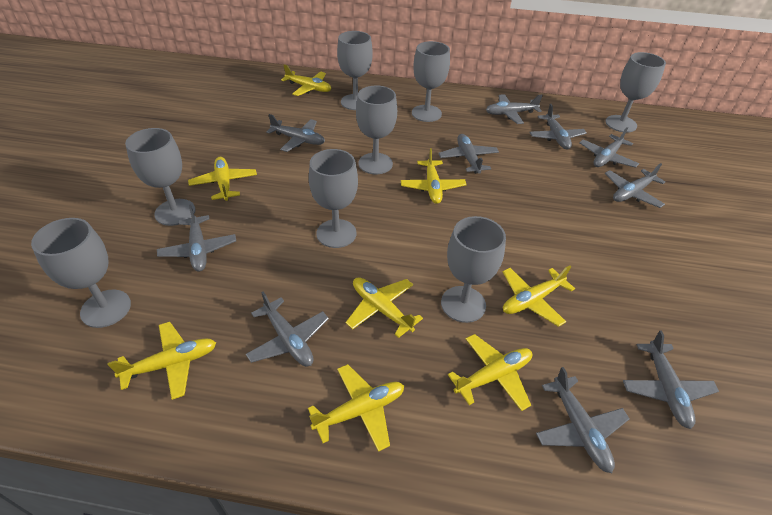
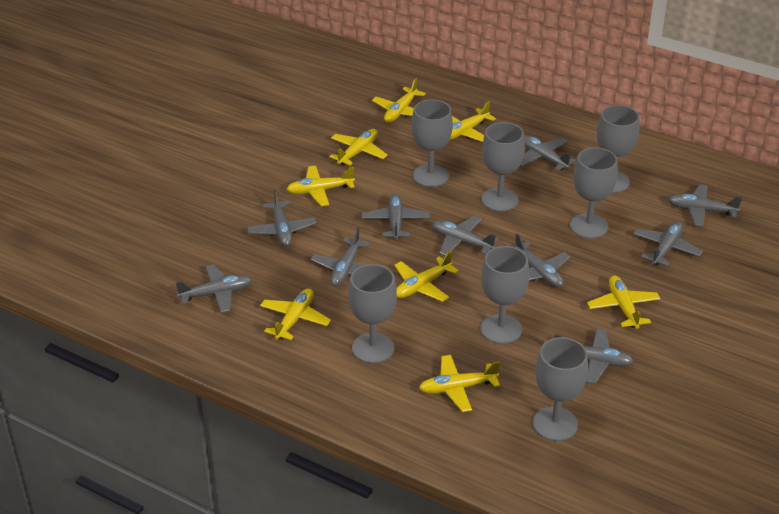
grey goblet: 8 -> 7

